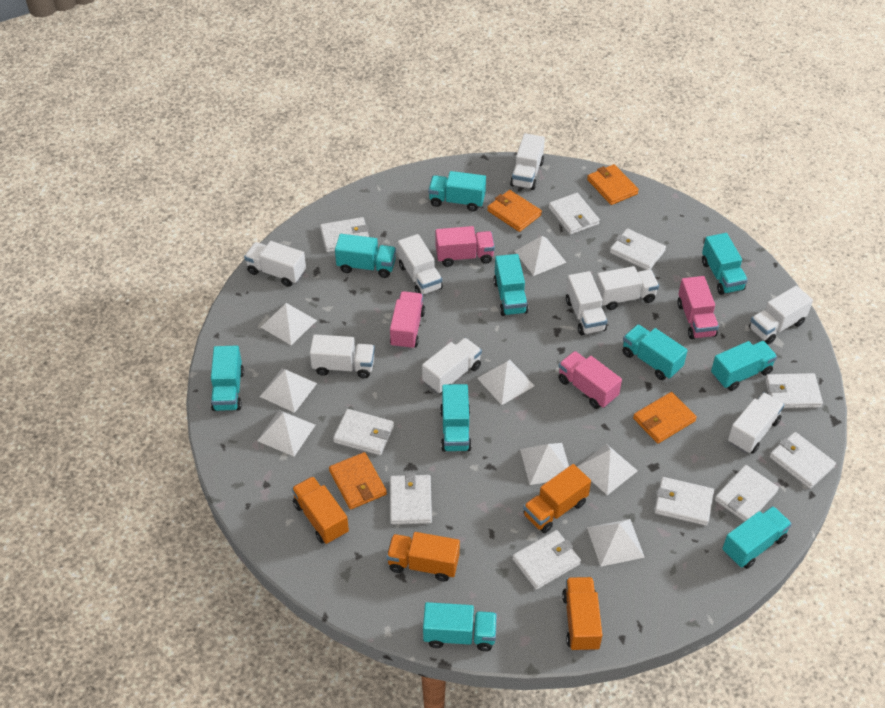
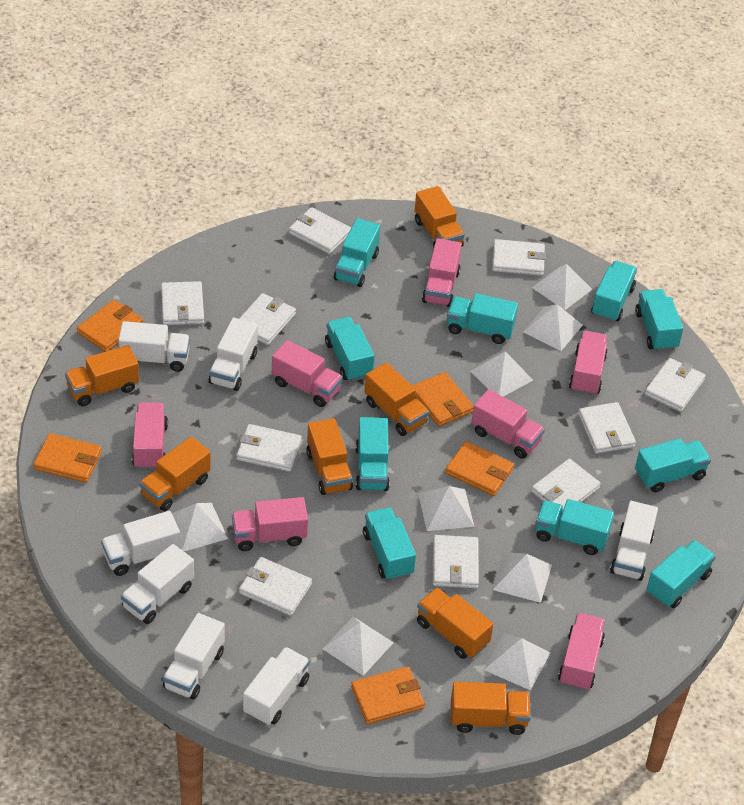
orange truck: 4 -> 7
orange wallet: 4 -> 5
pink truck: 4 -> 7
white truck: 9 -> 7

